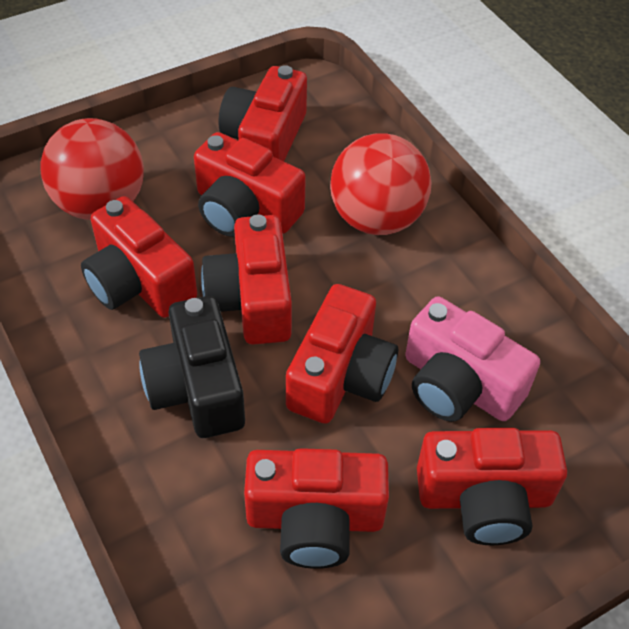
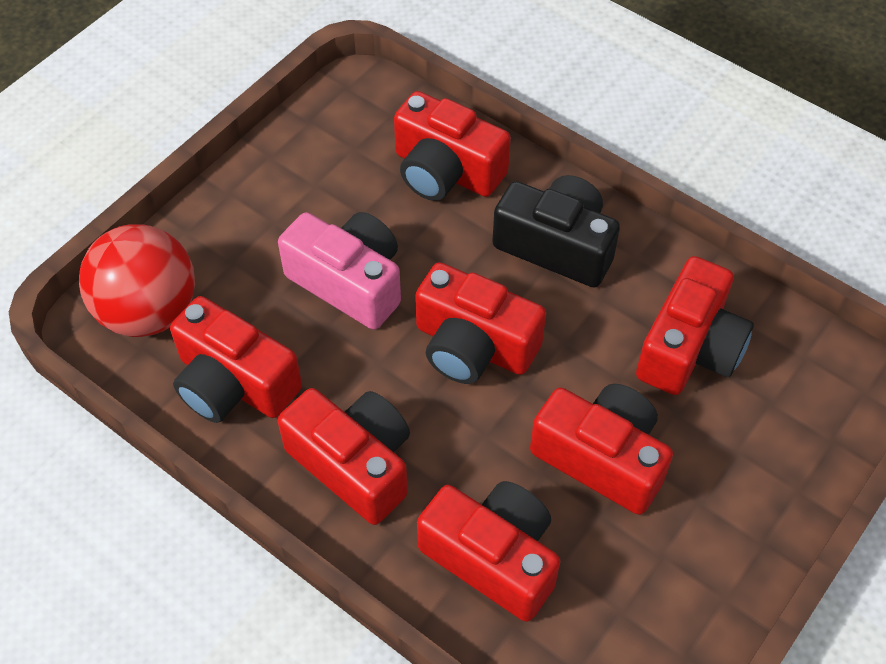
red ball: 2 -> 1

